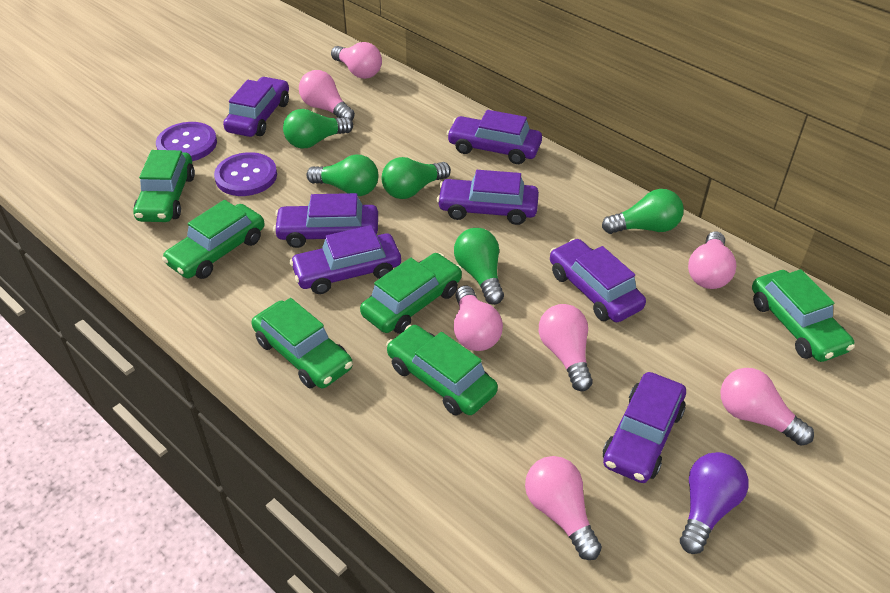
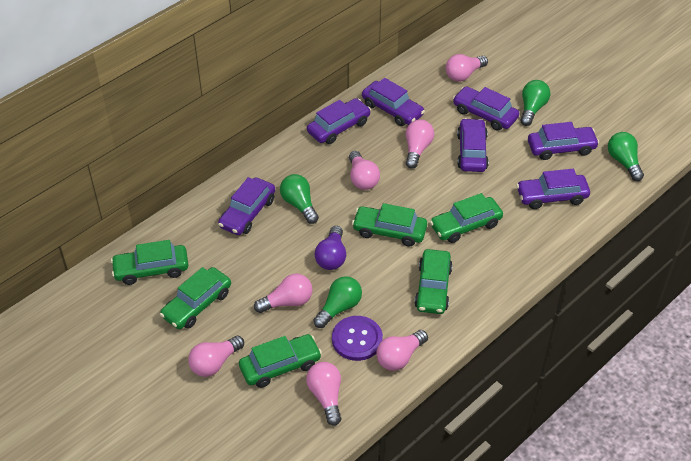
green light bulb: 5 -> 4
purple button: 2 -> 1

